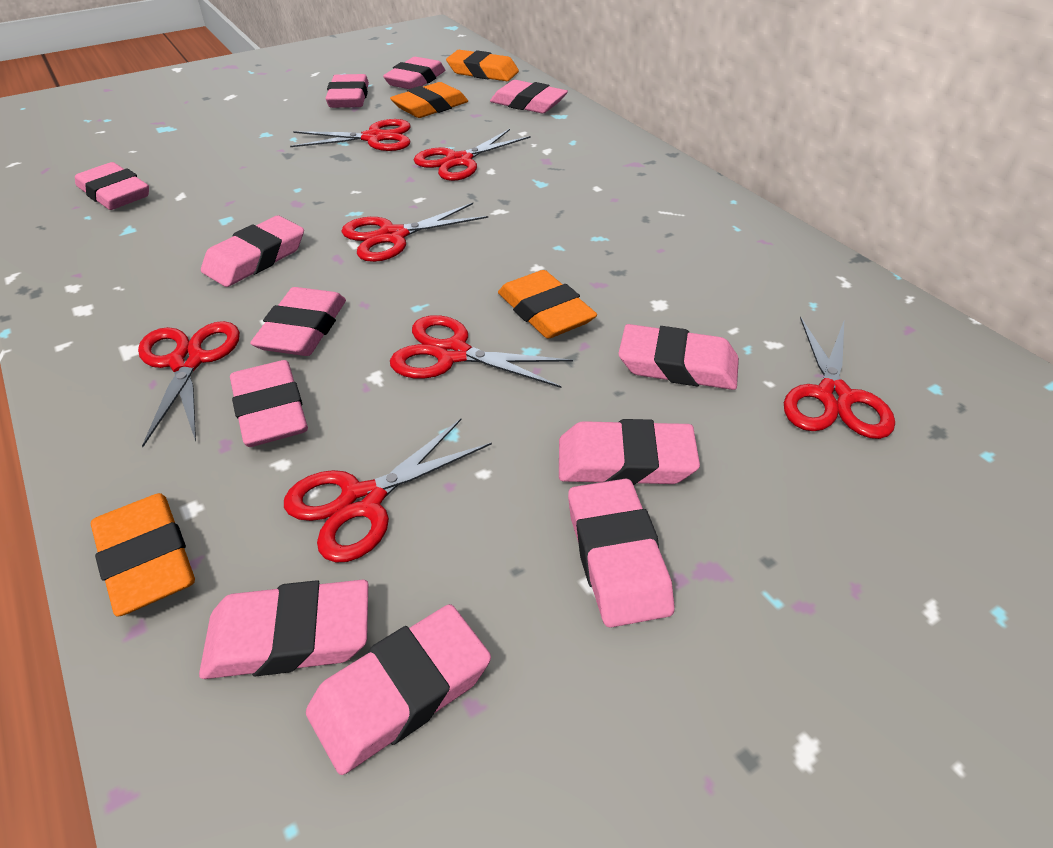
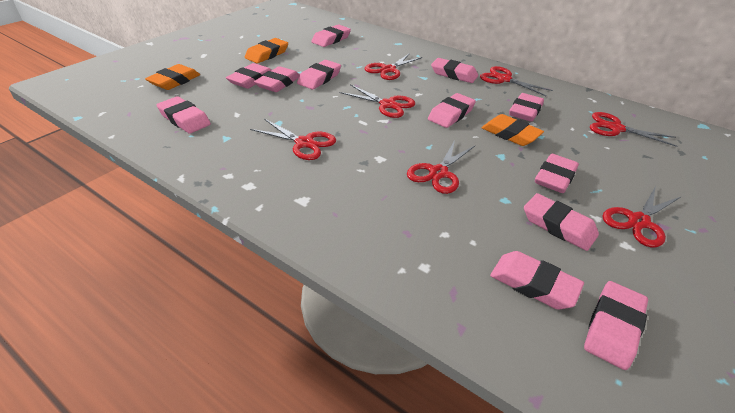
orange eraser: 4 -> 3

